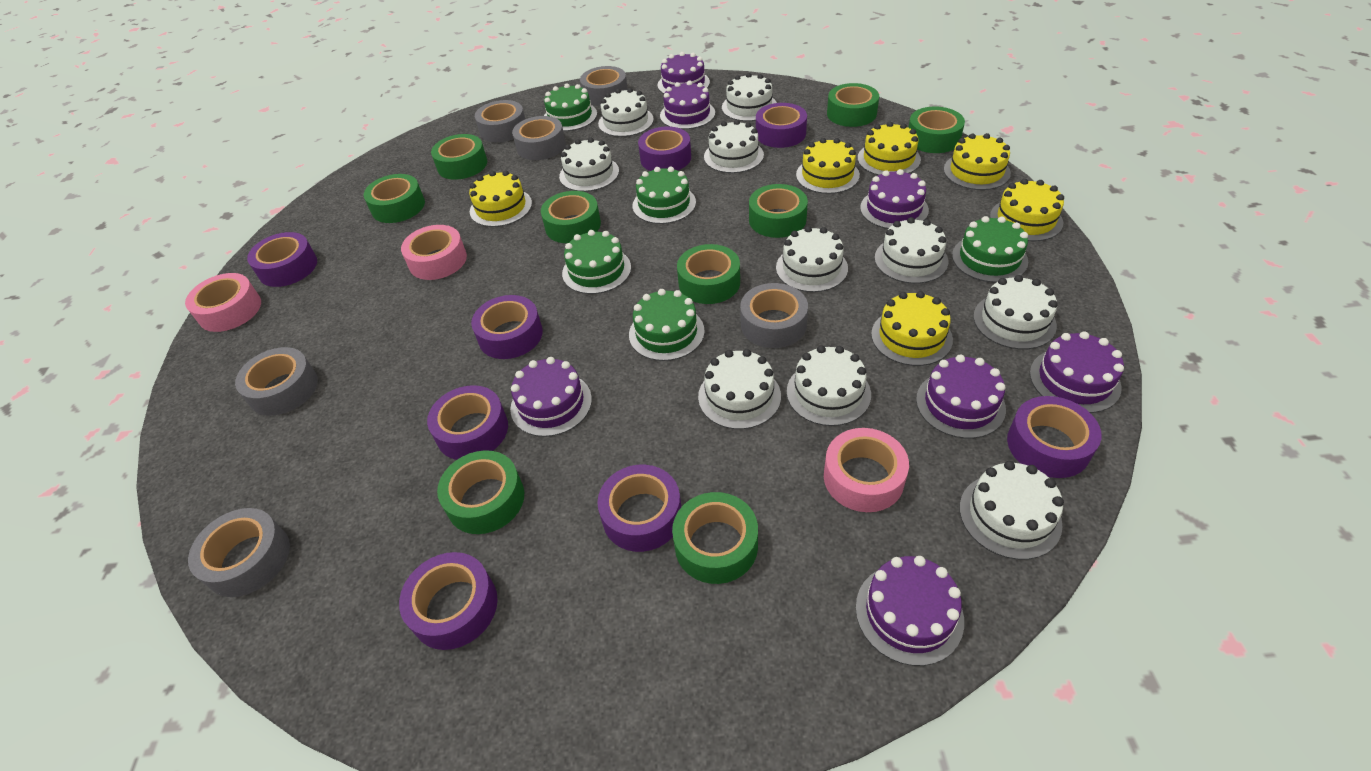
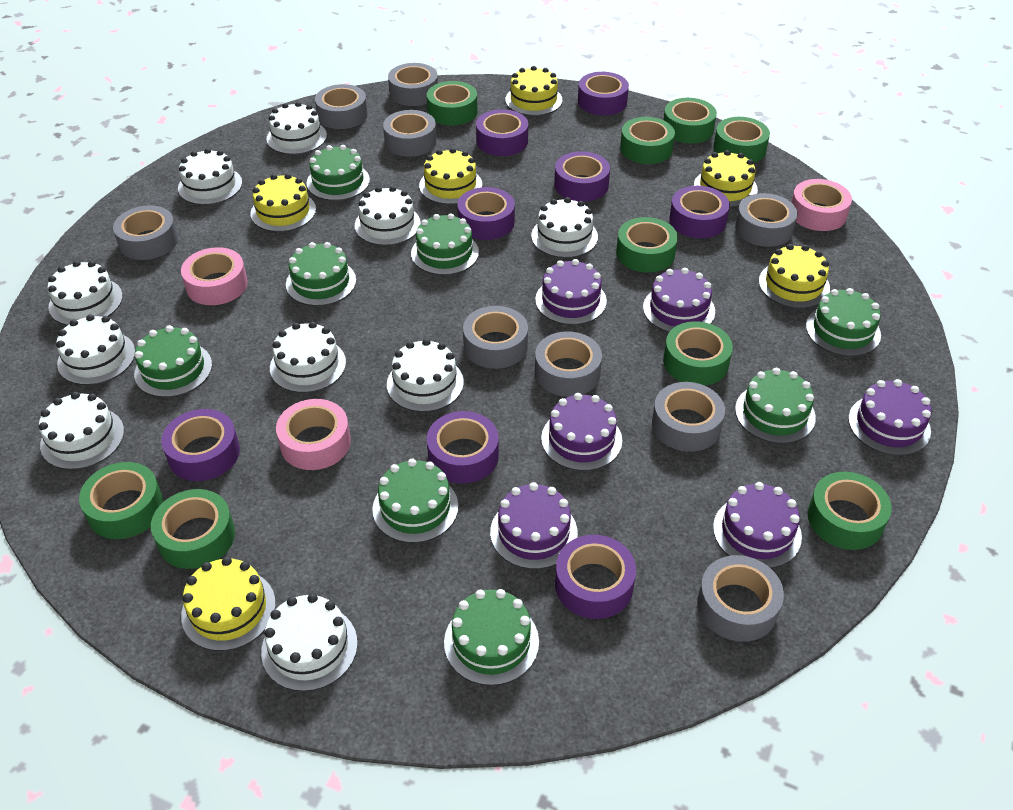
green cake: 5 -> 8
grey tape: 6 -> 9
purple cake: 7 -> 6

